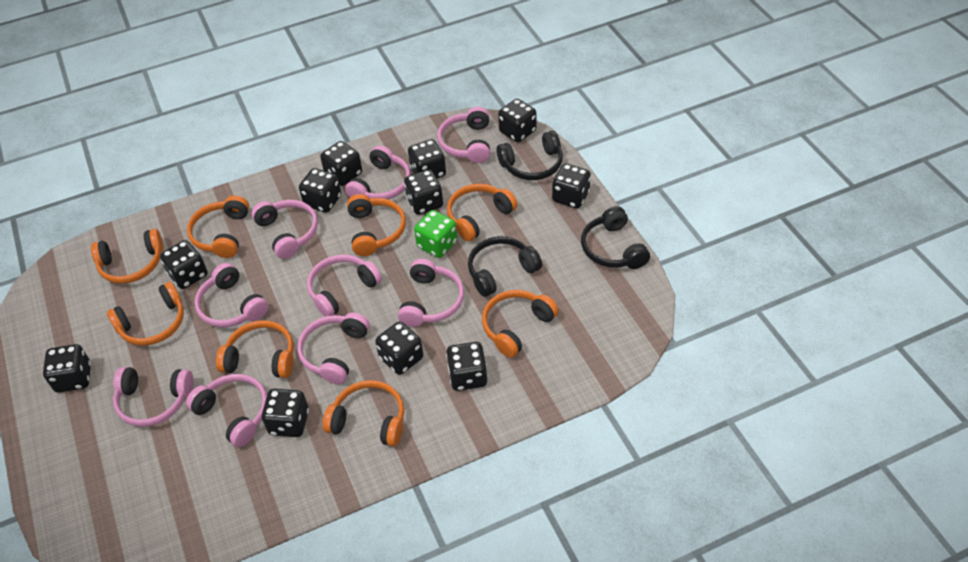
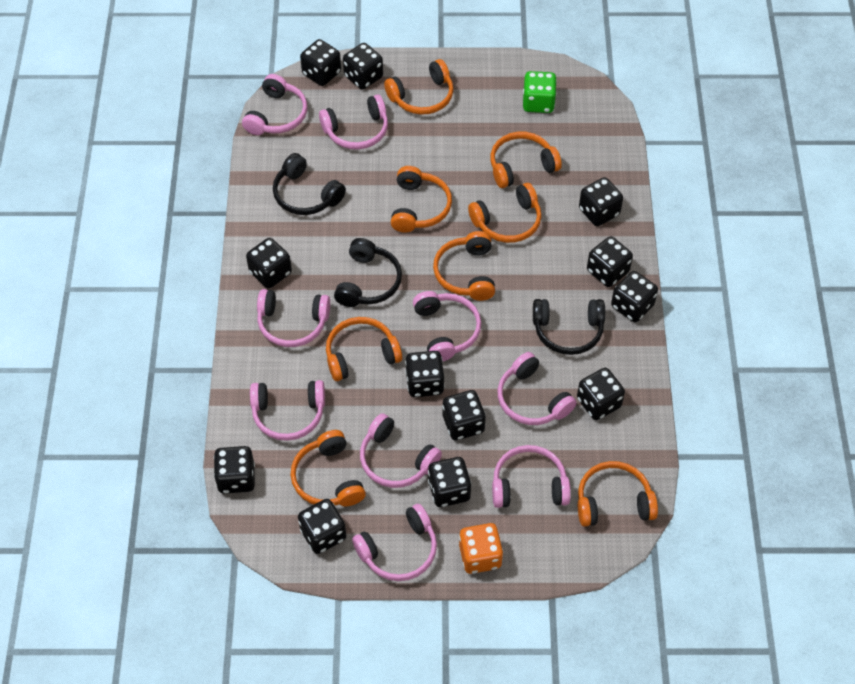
black dice: 11 -> 12
orange dice: 0 -> 1

